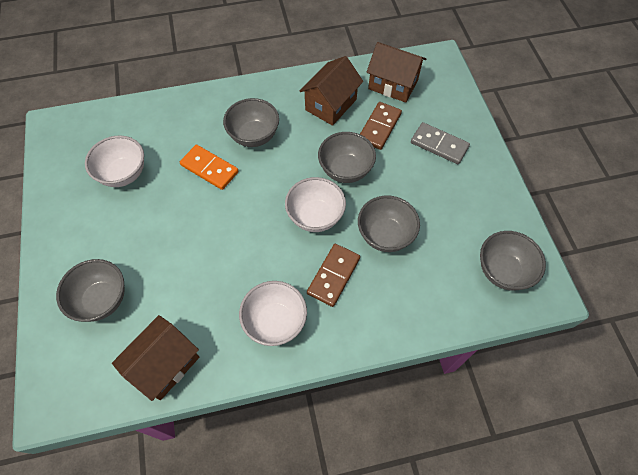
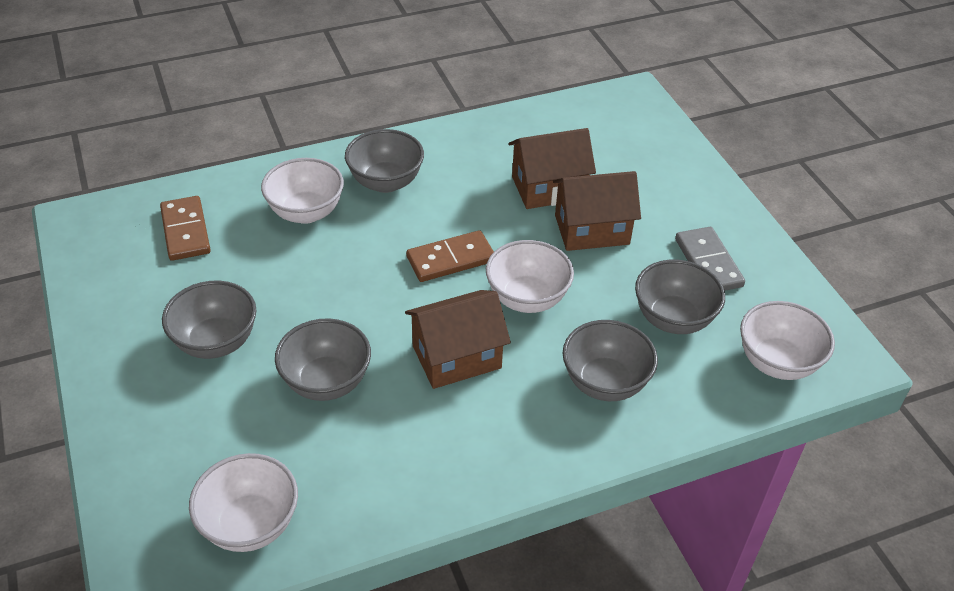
orange domino: 1 -> 0
white bowl: 3 -> 4

